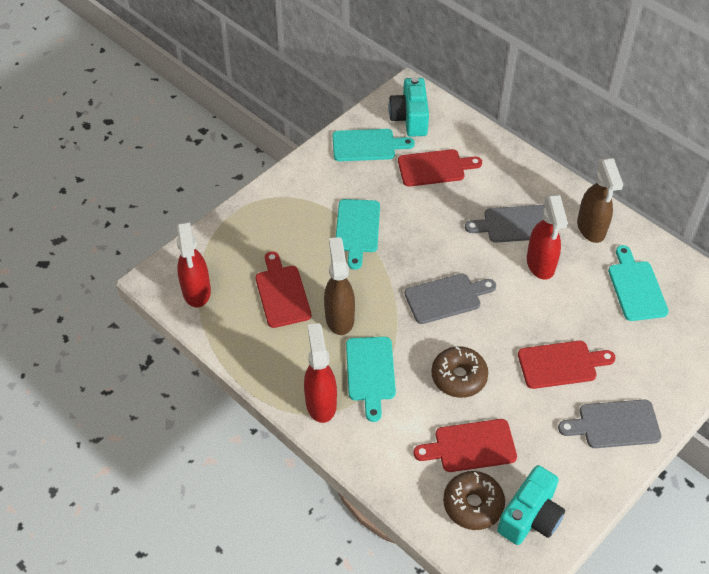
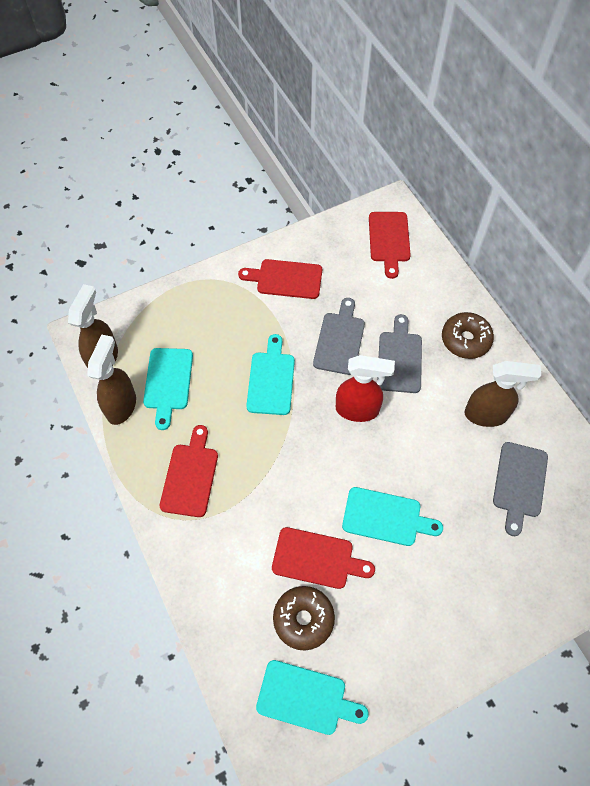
brown spray bottle: 2 -> 3
red spray bottle: 3 -> 1
turquoise camera: 2 -> 0

